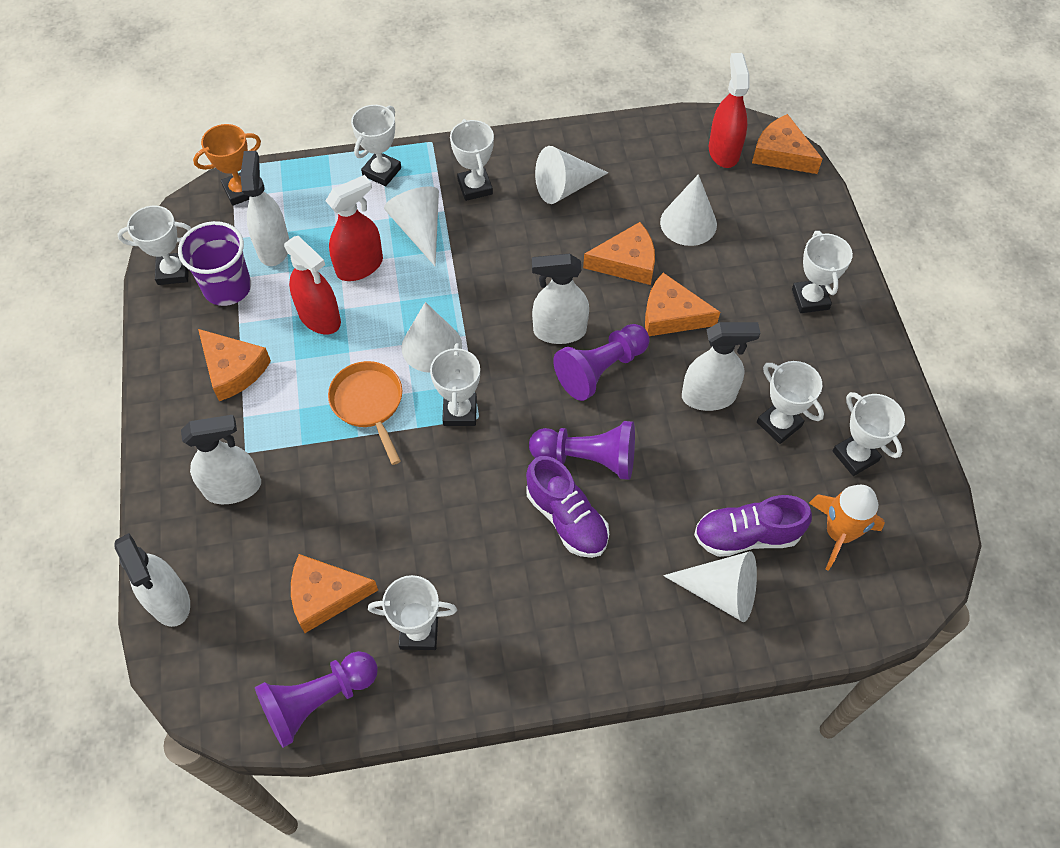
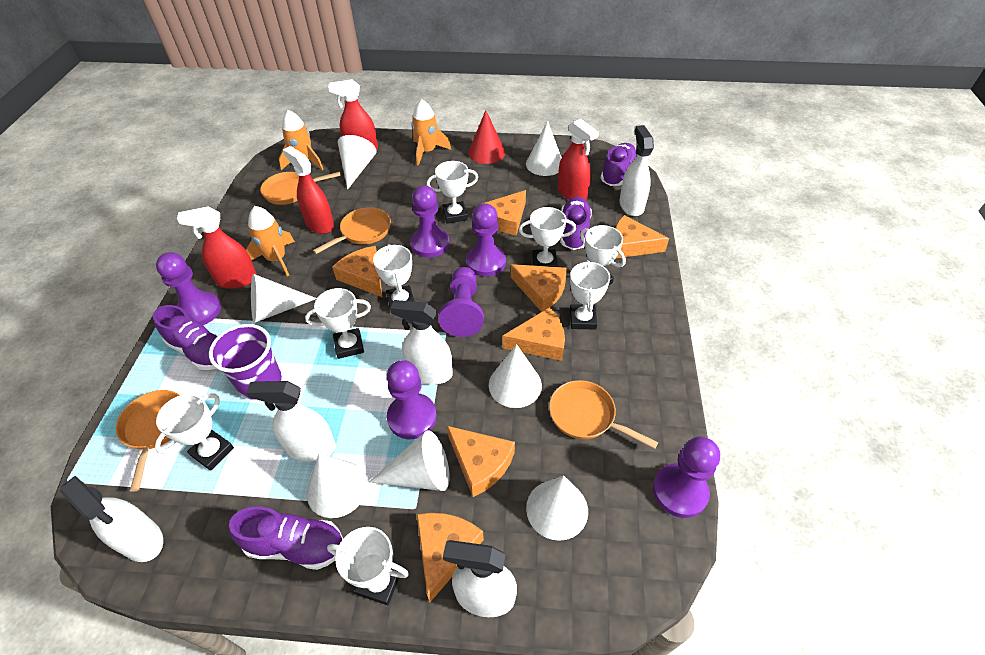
orange cheese: 5 -> 7
orange pan: 1 -> 4
orange rocket: 1 -> 3
orange trophy: 1 -> 0
purple pawn: 3 -> 6
purple shoe: 2 -> 4
red cone: 0 -> 1
red spray bottle: 3 -> 4
white cone: 5 -> 7

